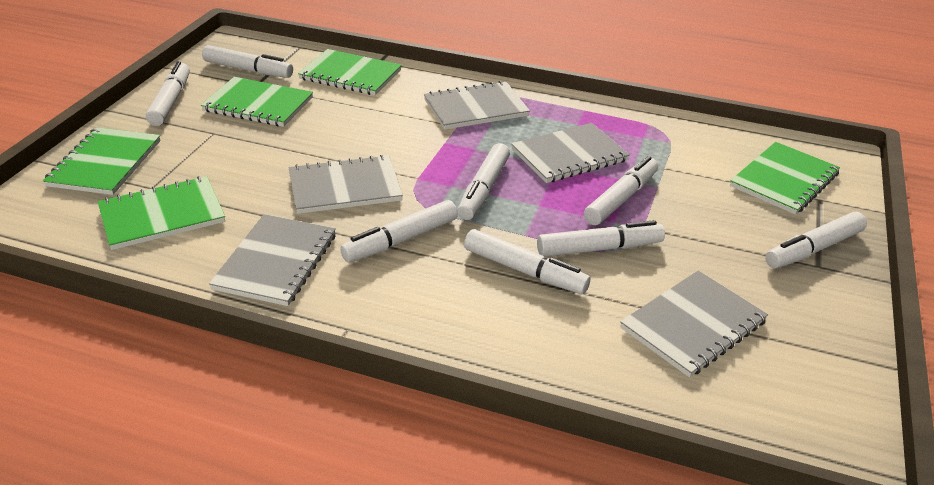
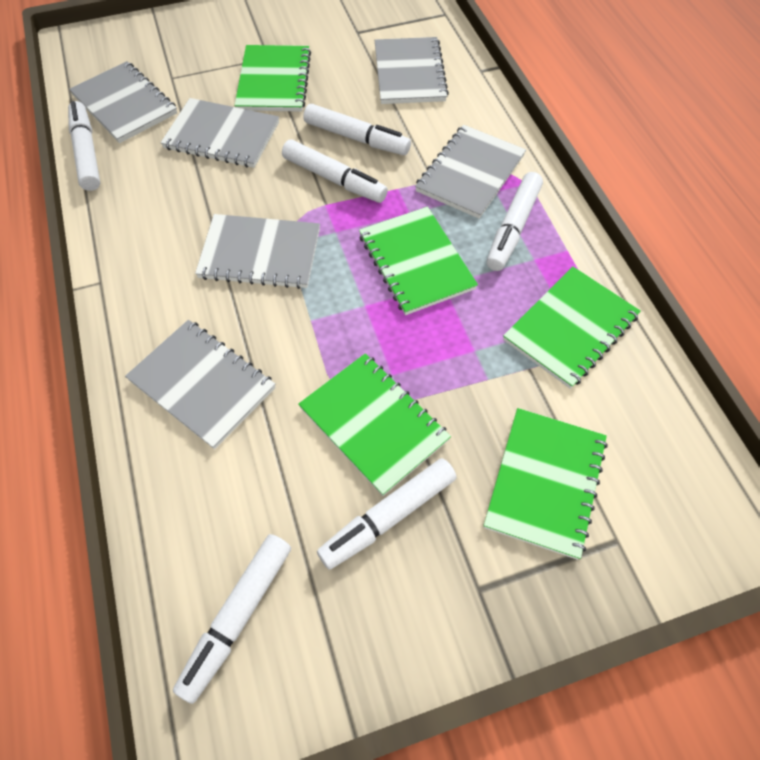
grey notebook: 5 -> 6
white marker: 8 -> 6

